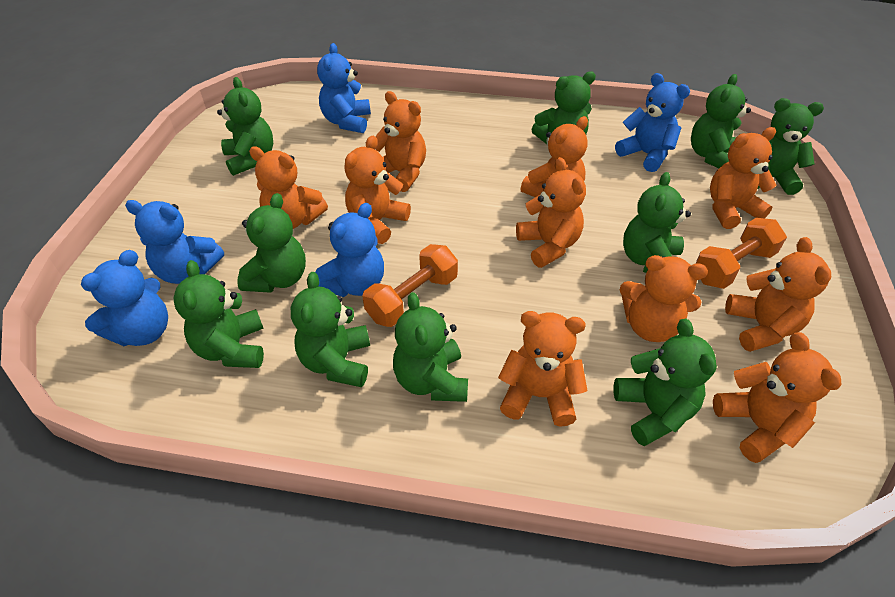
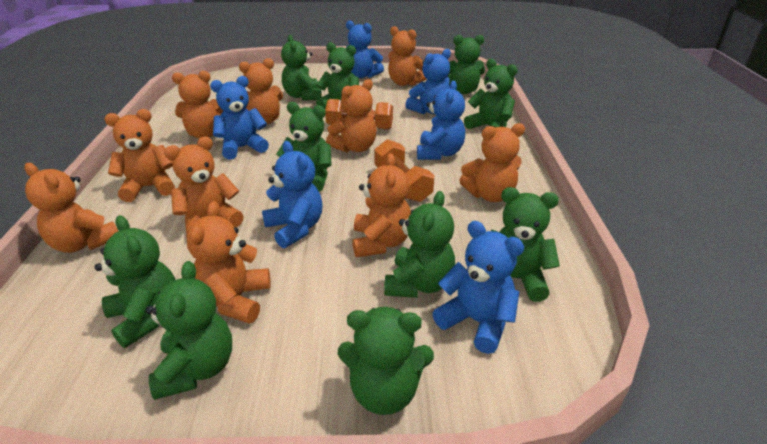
blue teddy bear: 5 -> 6

